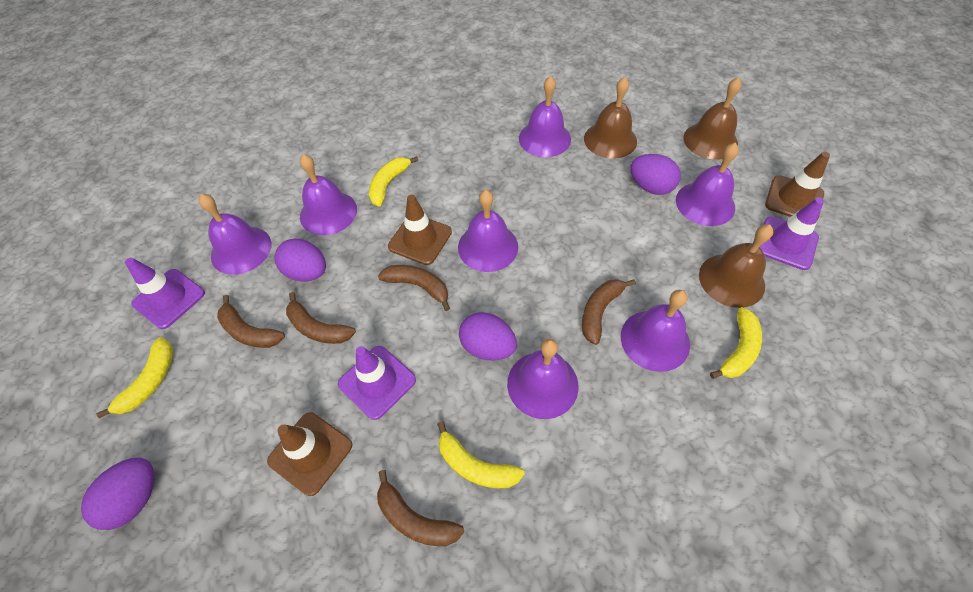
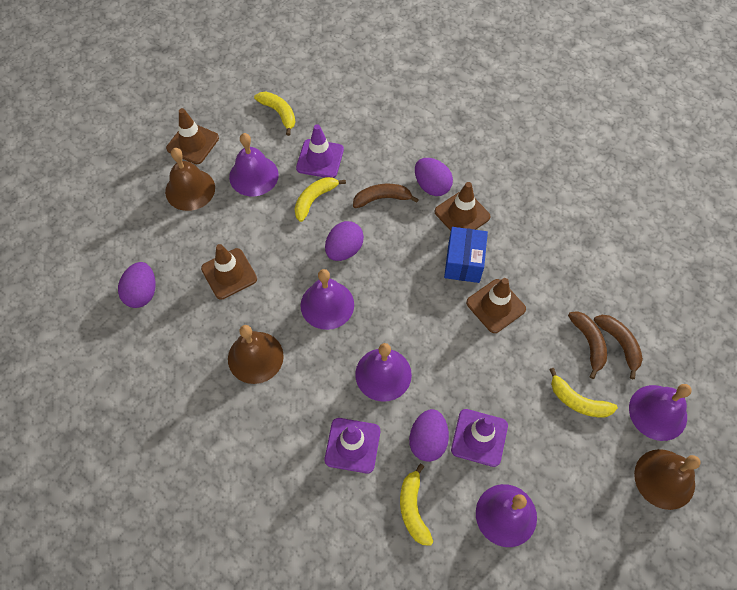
blue box: 0 -> 1
brown banana: 5 -> 3
brown traffic cone: 3 -> 4
purple bell: 7 -> 5

